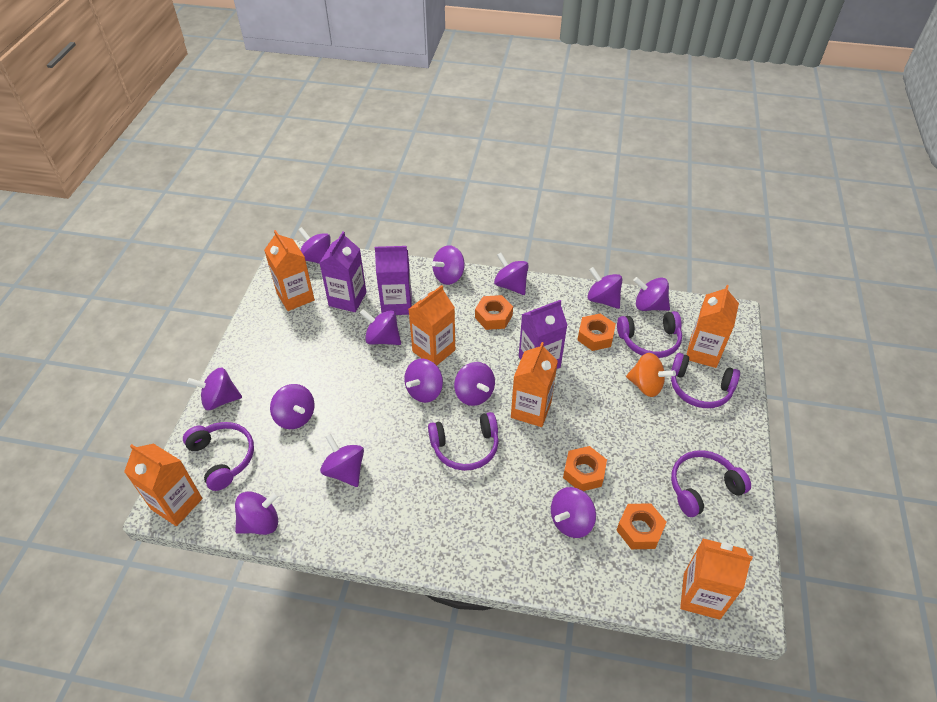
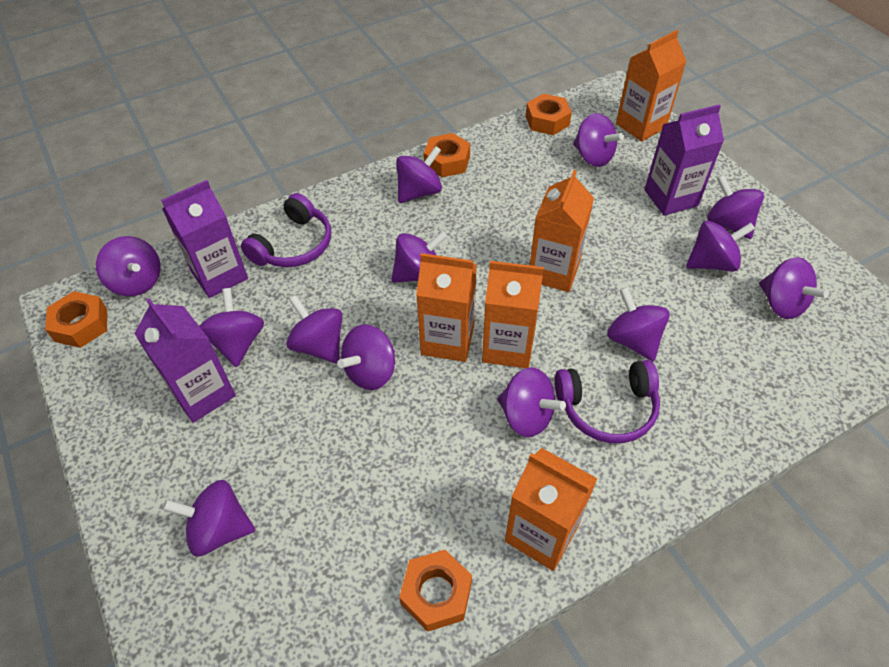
orange carton: 6 -> 5
orange spinning top: 1 -> 0
purple headphones: 5 -> 2

